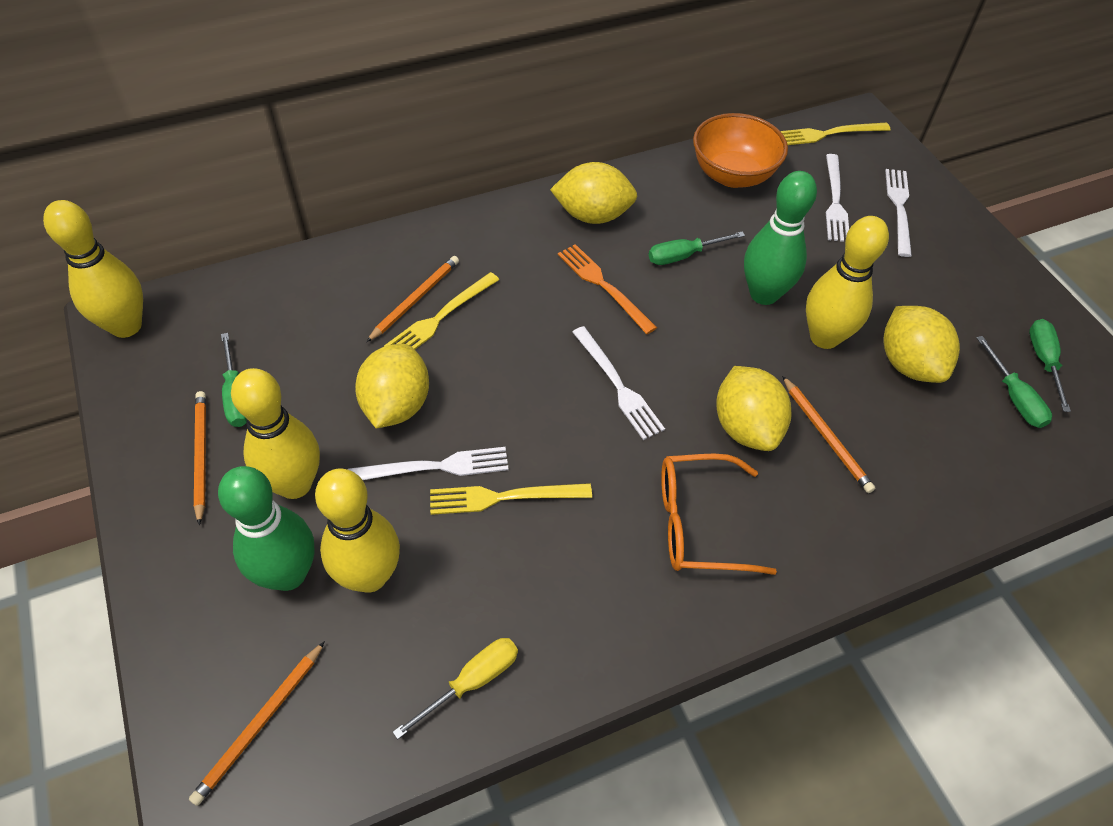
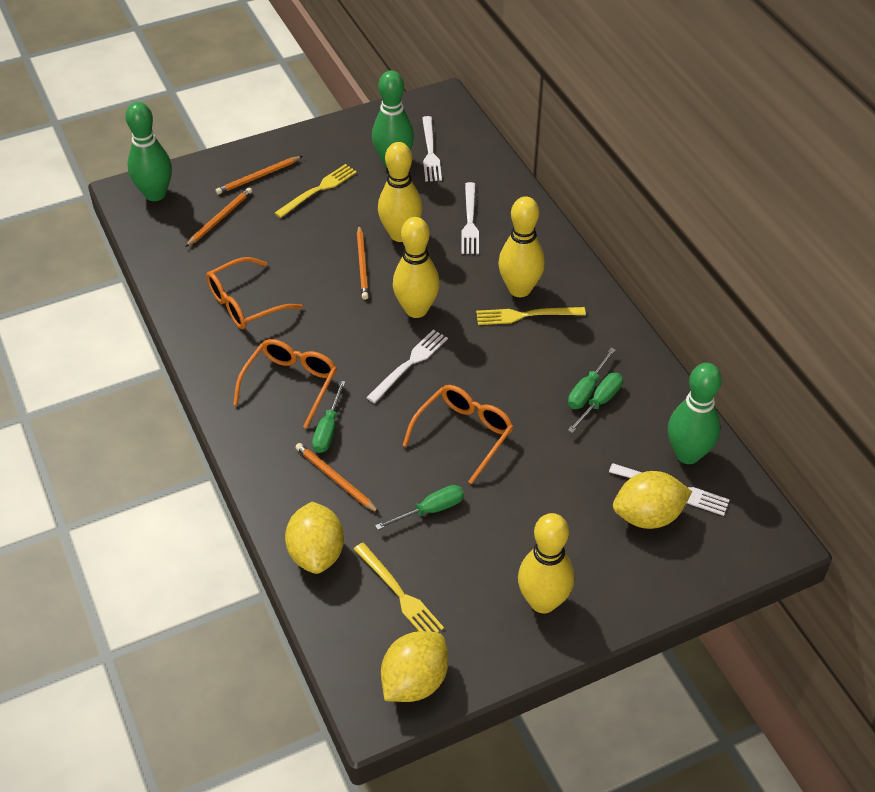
green bowling pin: 2 -> 3
orange bowl: 1 -> 0
orange fork: 1 -> 0
orange glasses: 1 -> 3
yellow lemon: 4 -> 3
yellow screwdriver: 1 -> 0

